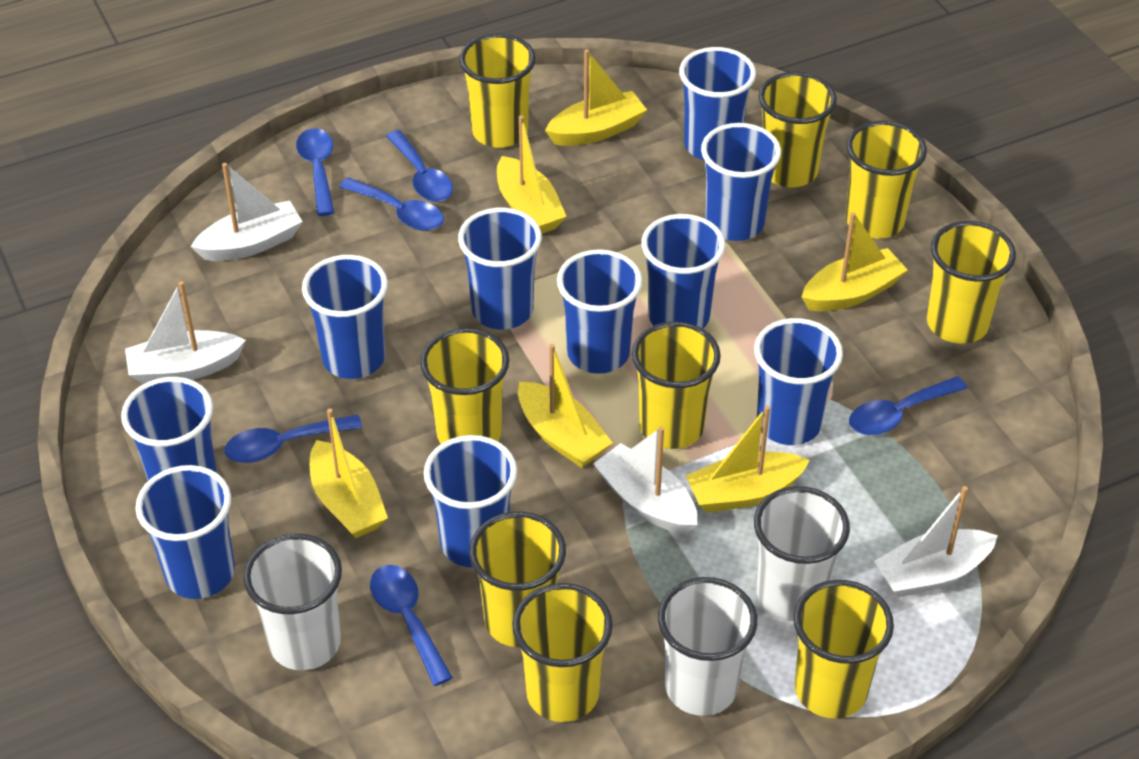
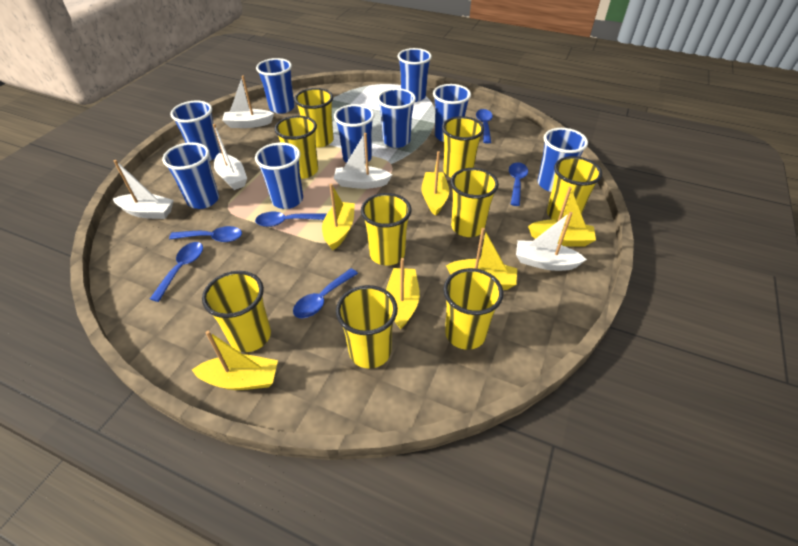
blue cup: 10 -> 9
white boat: 4 -> 5
white cup: 3 -> 0

